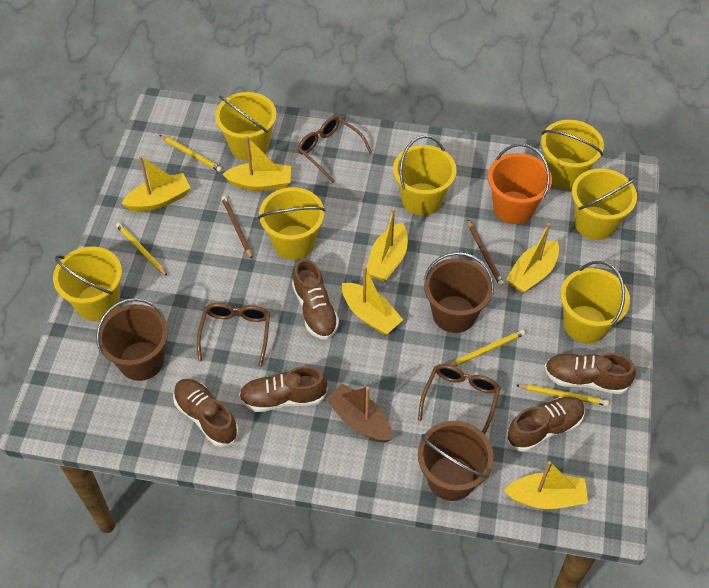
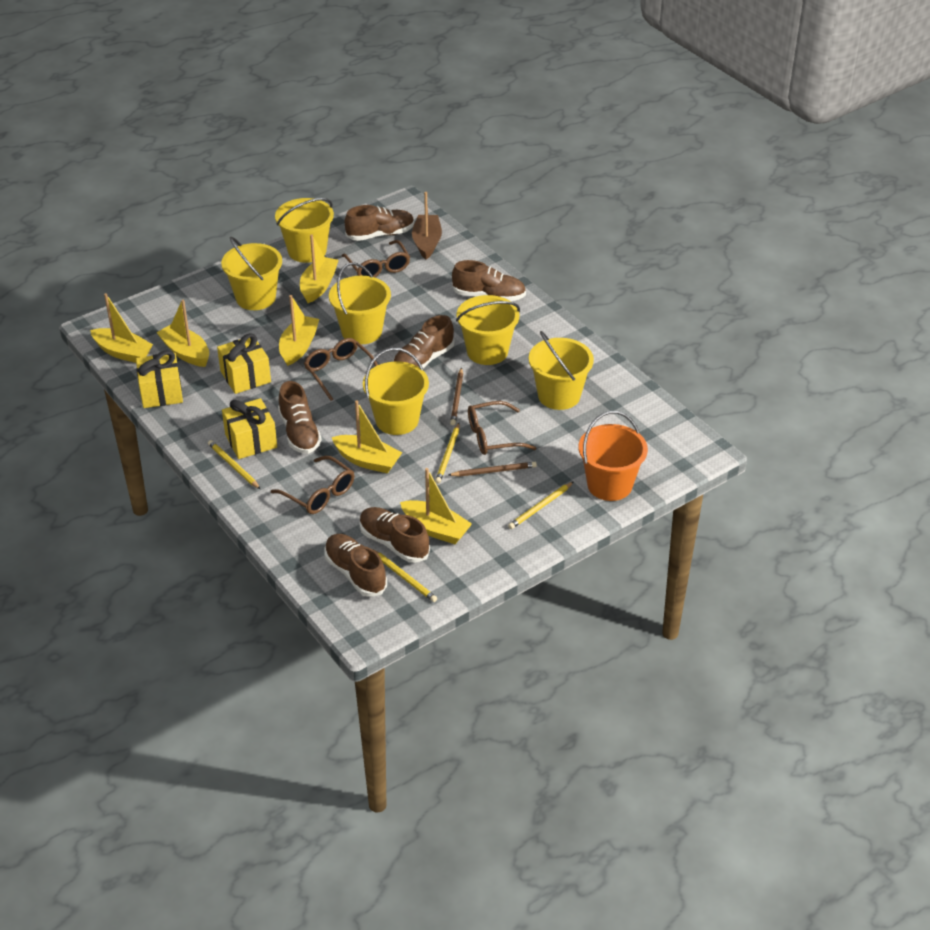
brown bucket: 3 -> 0
brown glasses: 3 -> 4
brown shoe: 5 -> 6
yellow bucket: 7 -> 6
yellow gift: 0 -> 3

